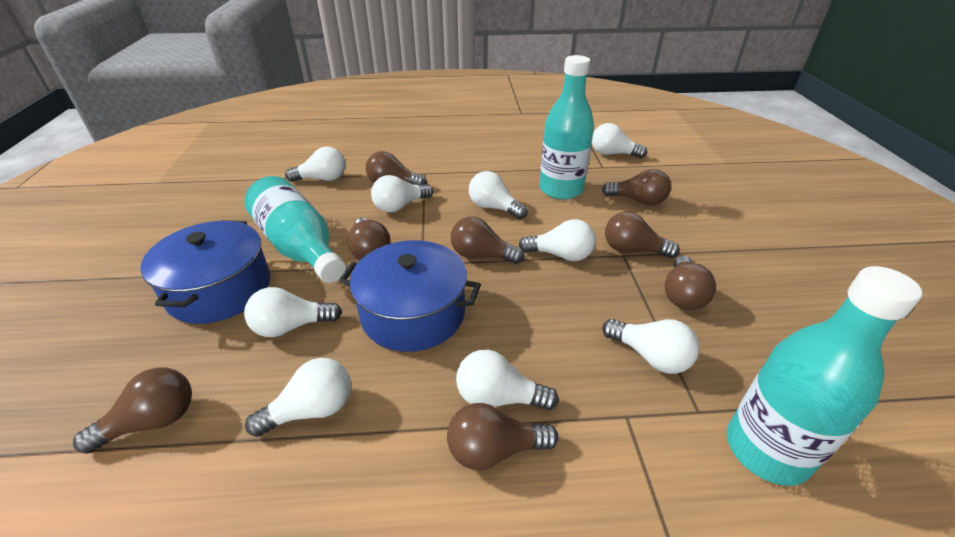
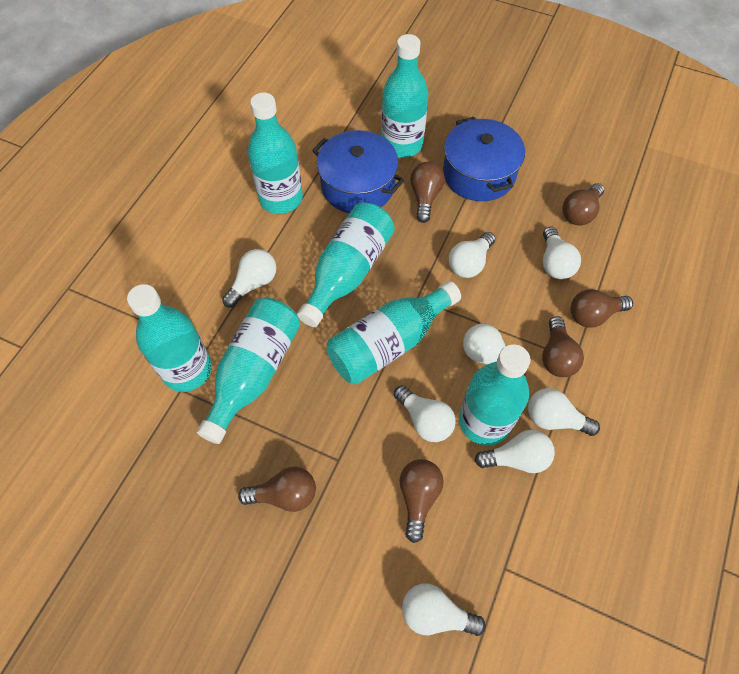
brown light bulb: 8 -> 6
turquoise bottle: 3 -> 7
white light bulb: 9 -> 8

